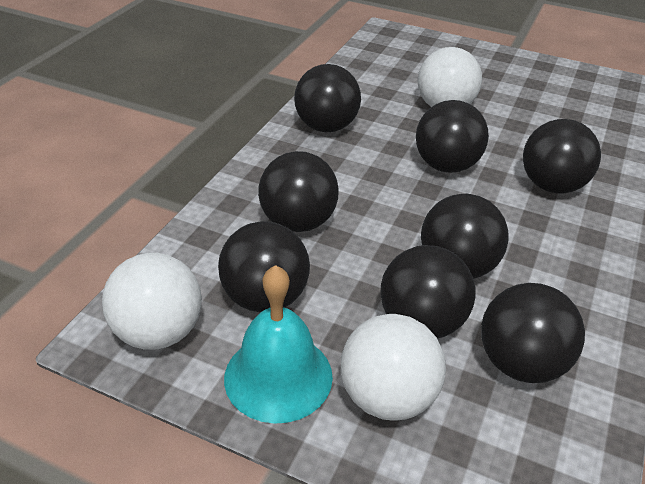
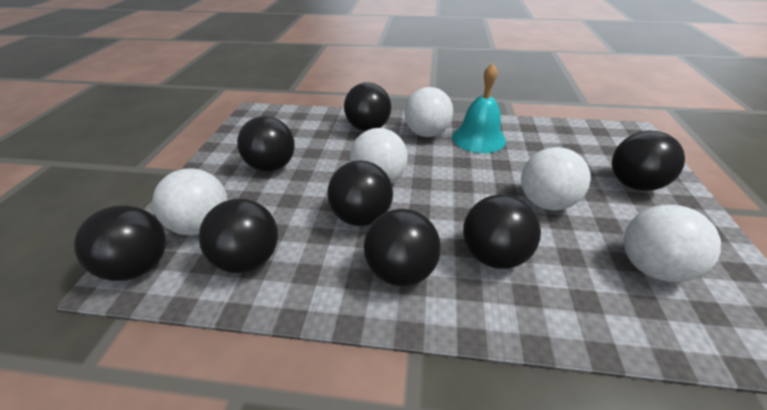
white ball: 3 -> 5

